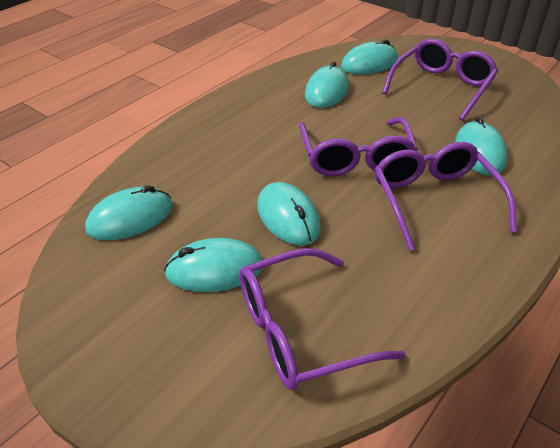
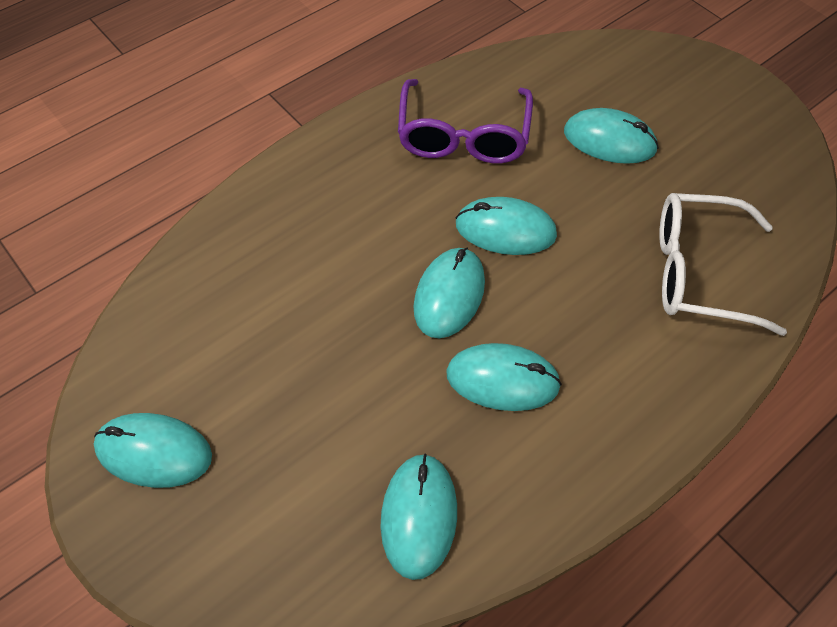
purple glasses: 4 -> 1
white glasses: 0 -> 1

